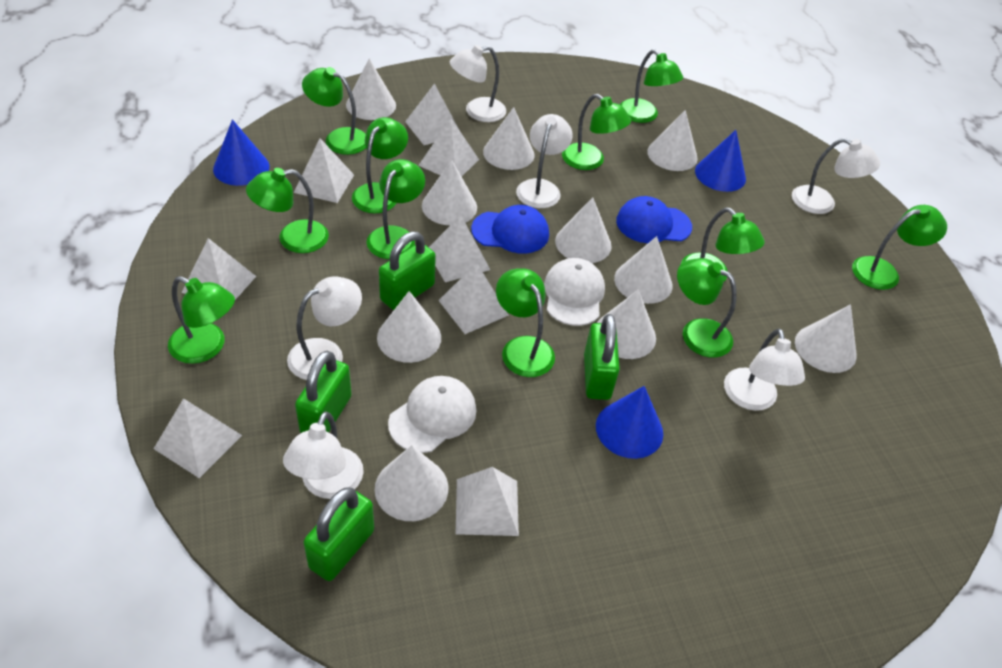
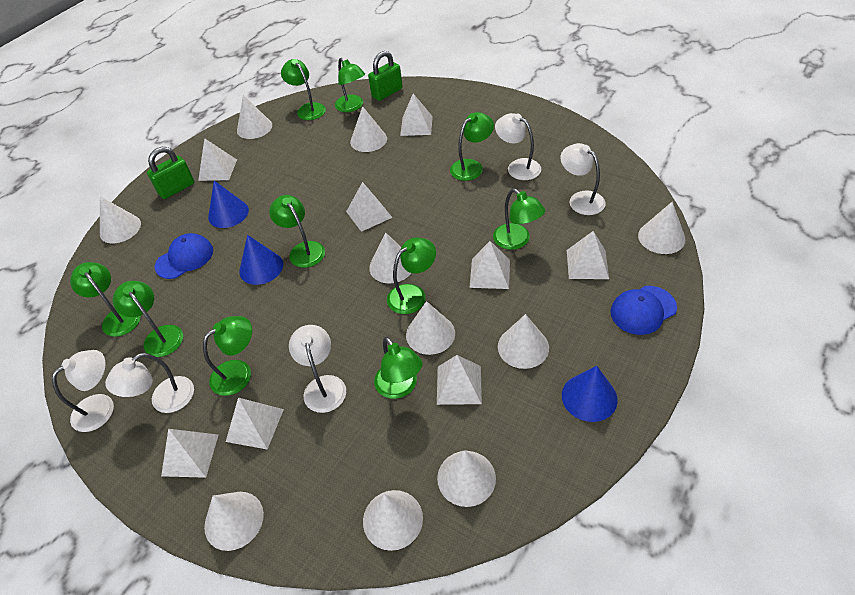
green lamp: 11 -> 10
green padlock: 4 -> 2
white cap: 2 -> 0
white lamp: 6 -> 5

